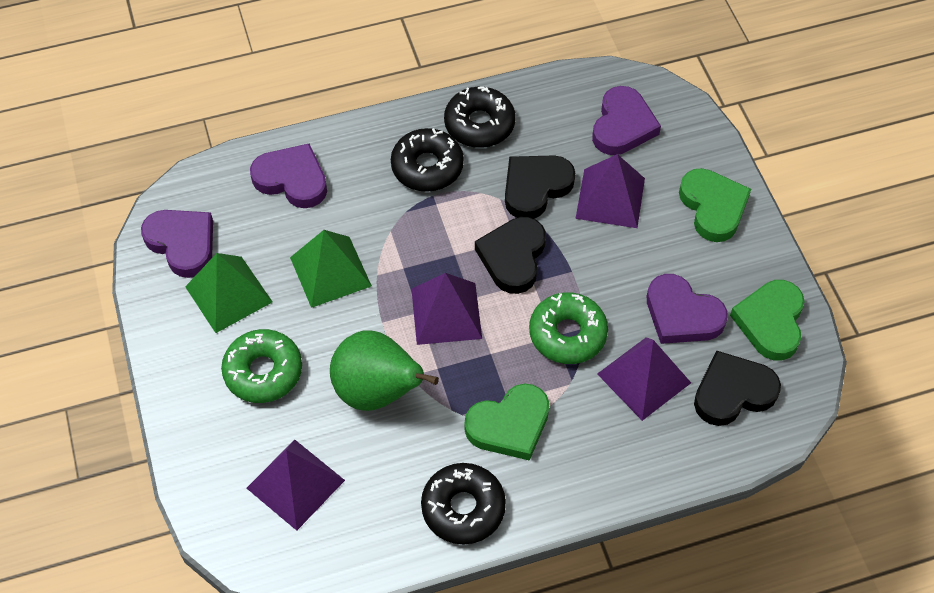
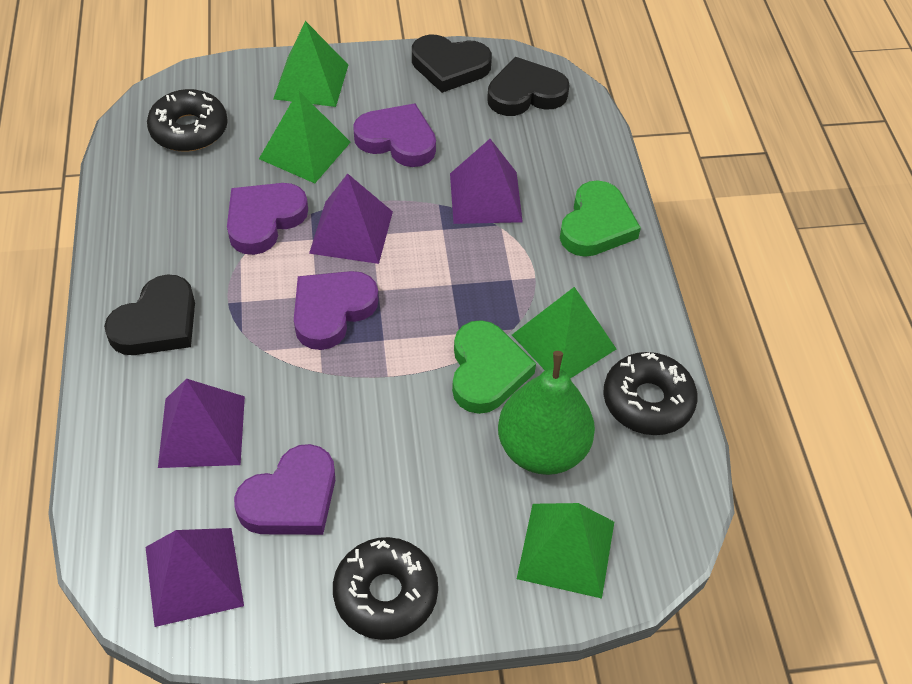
green donut: 2 -> 0
green heart: 3 -> 2
green pyramid: 2 -> 4

